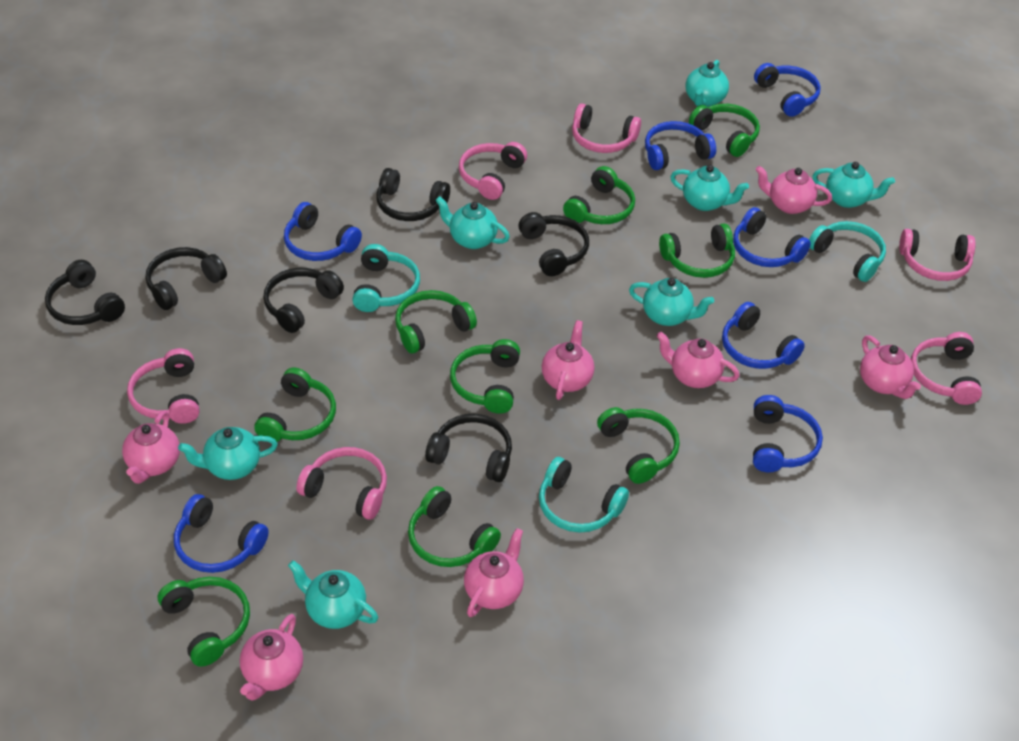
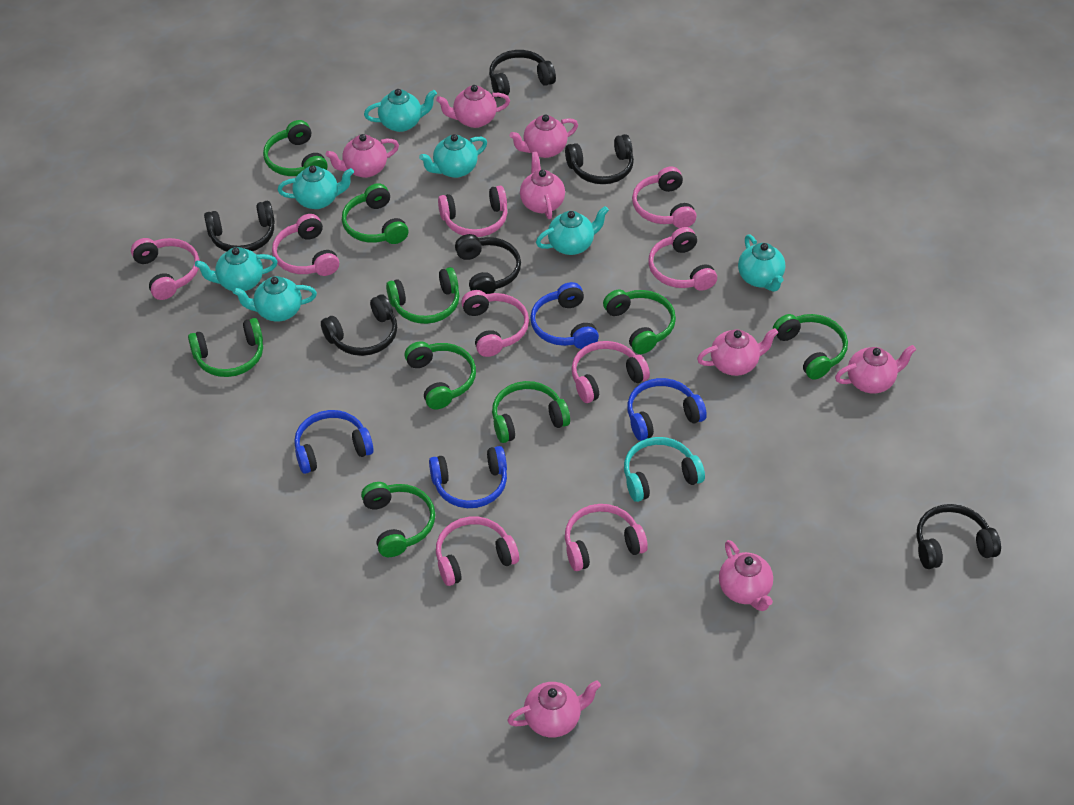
blue headphones: 7 -> 4
pink headphones: 6 -> 9
pink teapot: 7 -> 8
turquoise headphones: 3 -> 1

